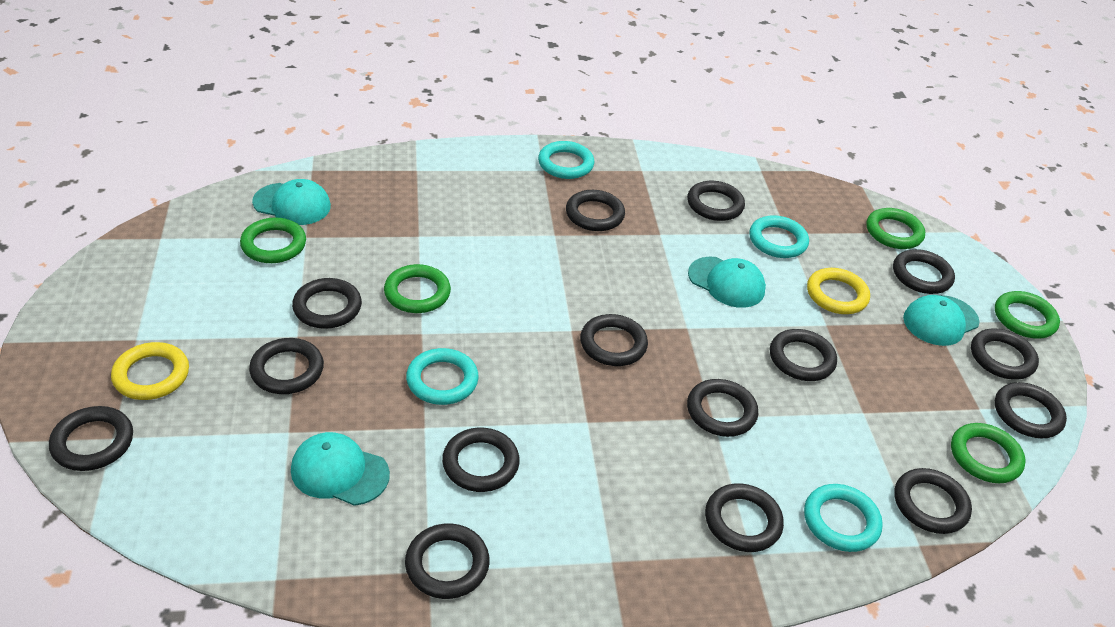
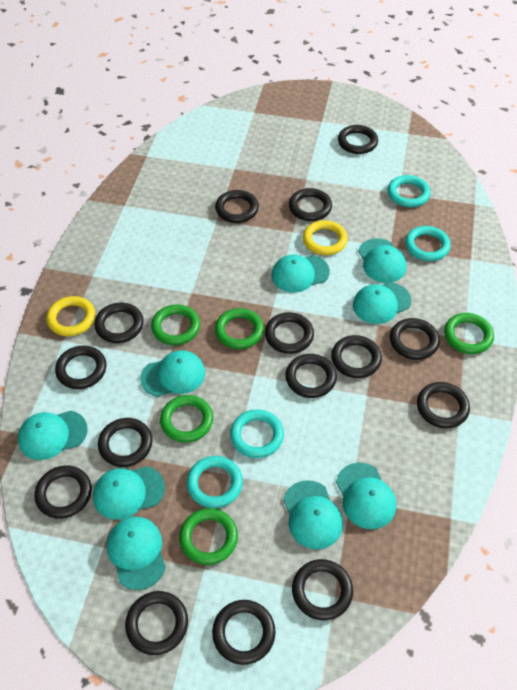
turquoise cap: 4 -> 9

